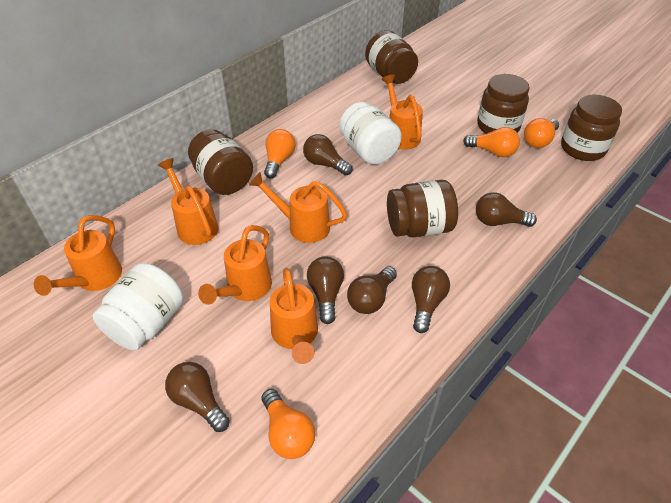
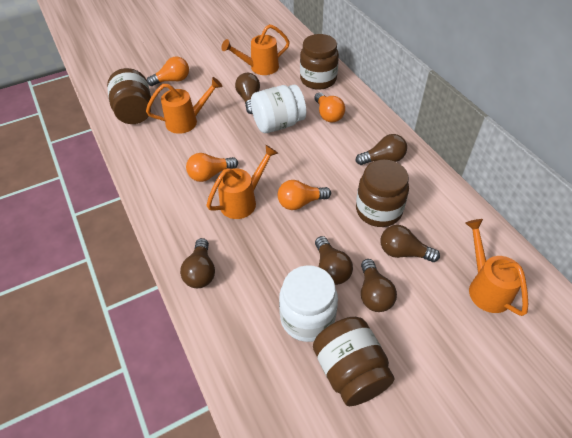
brown jar: 5 -> 4
orange watering can: 6 -> 4

